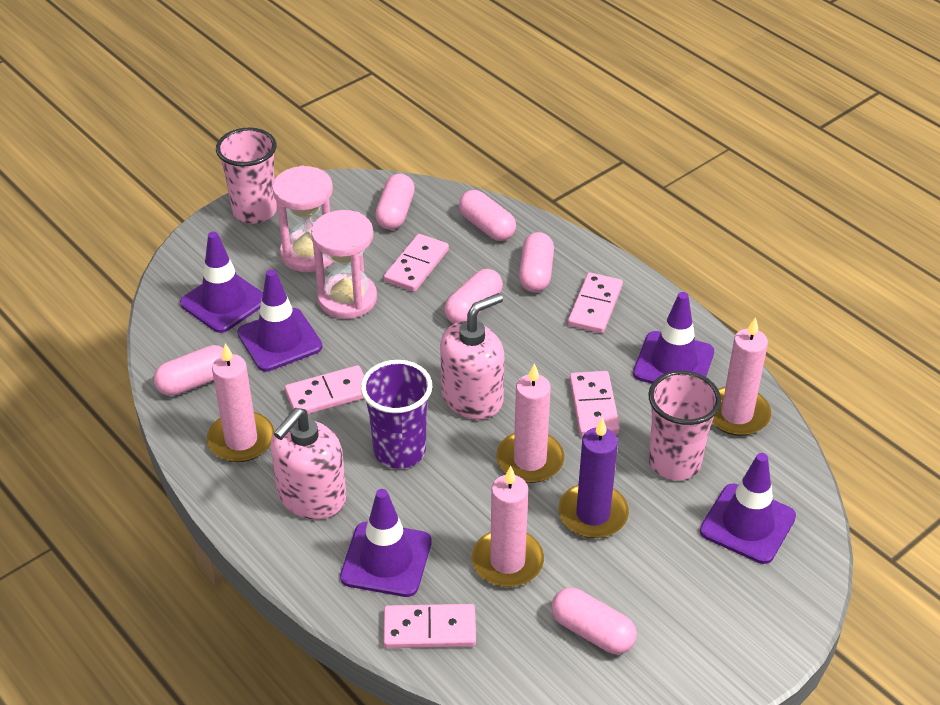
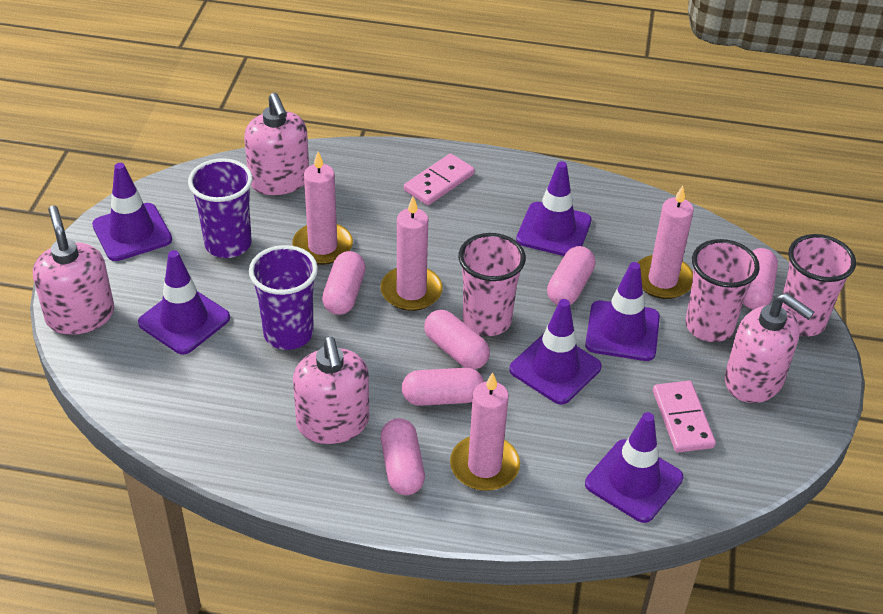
pink cup: 2 -> 3
pink domino: 5 -> 2
pink hourglass: 2 -> 0
pink soap dispenser: 2 -> 4
purple candle: 1 -> 0
purple cup: 1 -> 2
purple traffic cone: 5 -> 6

